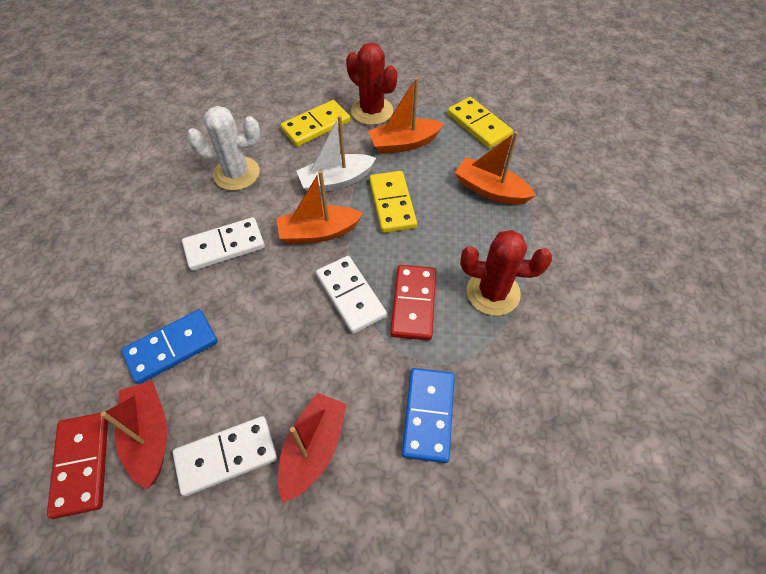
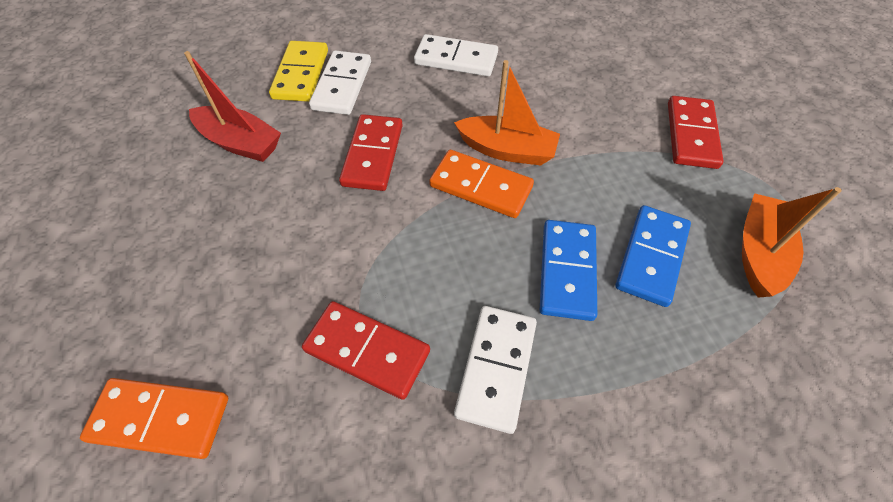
orange boat: 3 -> 2
orange domino: 0 -> 2
red boat: 2 -> 1
red cactus: 2 -> 0
red domino: 2 -> 3
white boat: 1 -> 0
white cactus: 1 -> 0
yellow domino: 3 -> 1

